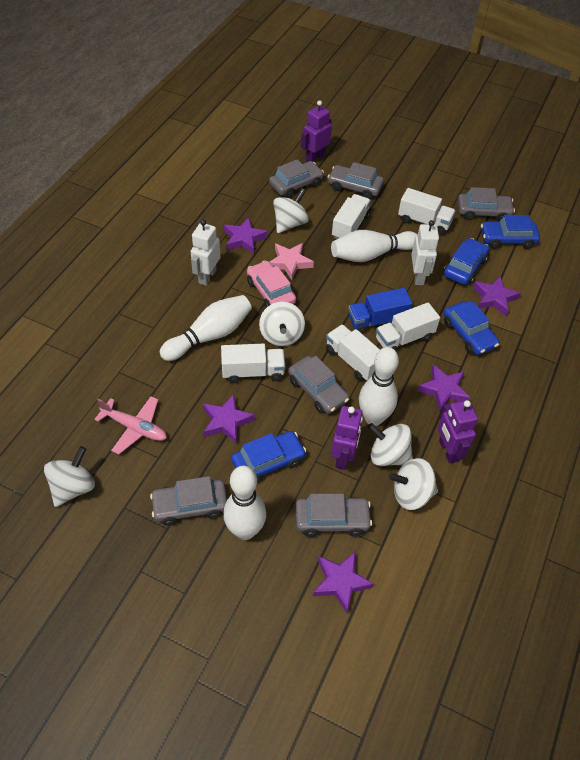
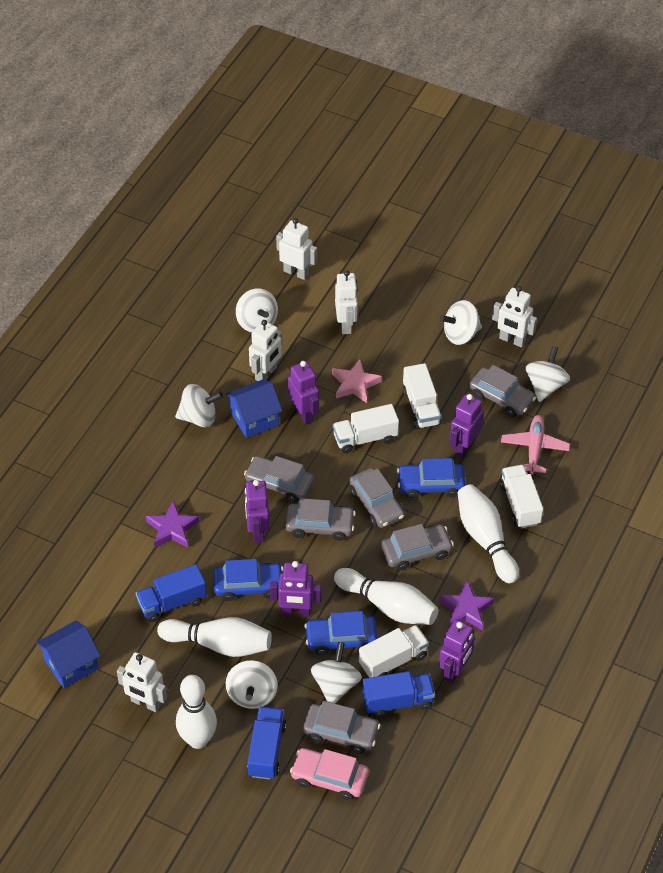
blue car: 4 -> 3
blue house: 0 -> 2
blue truck: 1 -> 3
purple robot: 3 -> 5
purple star: 5 -> 2
white robot: 2 -> 5
white spinning top: 5 -> 6
white truck: 5 -> 4

